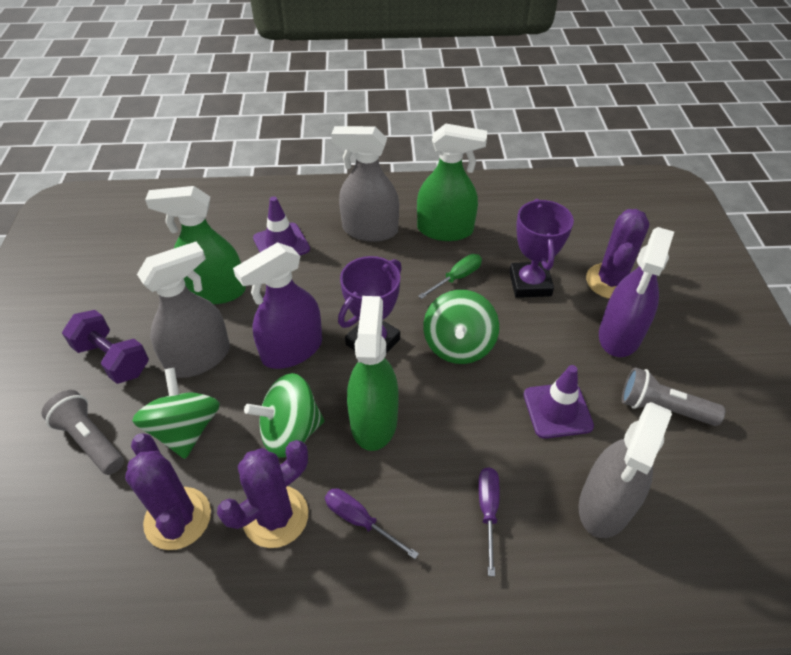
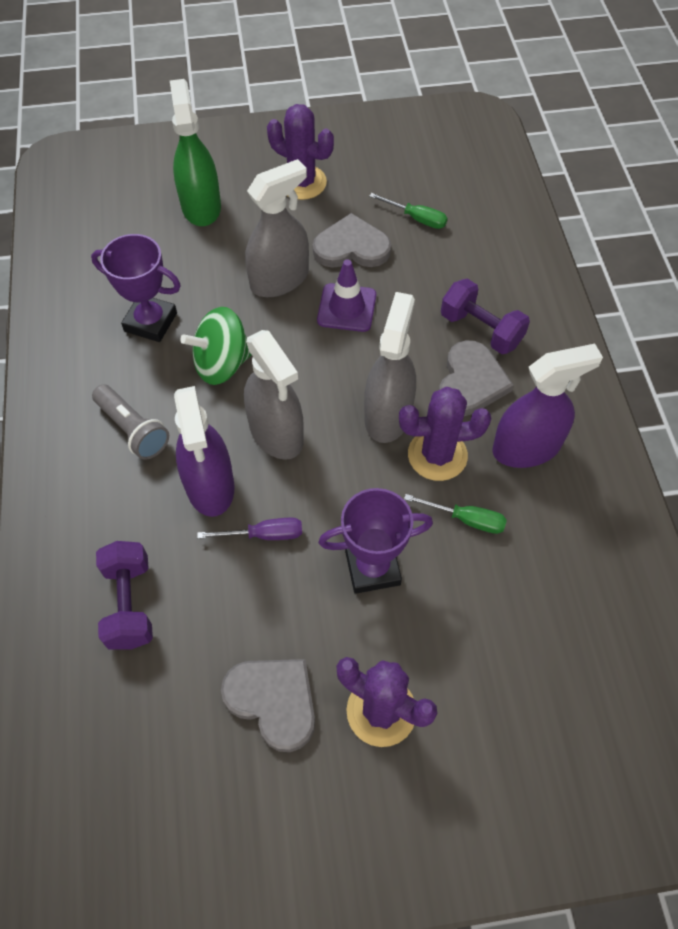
green screwdriver: 1 -> 2
green spinning top: 3 -> 1
green spray bottle: 3 -> 1
grey flashlight: 2 -> 1
grey heart: 0 -> 3
purple dumbbell: 1 -> 2
purple screwdriver: 2 -> 1
purple traffic cone: 2 -> 1

